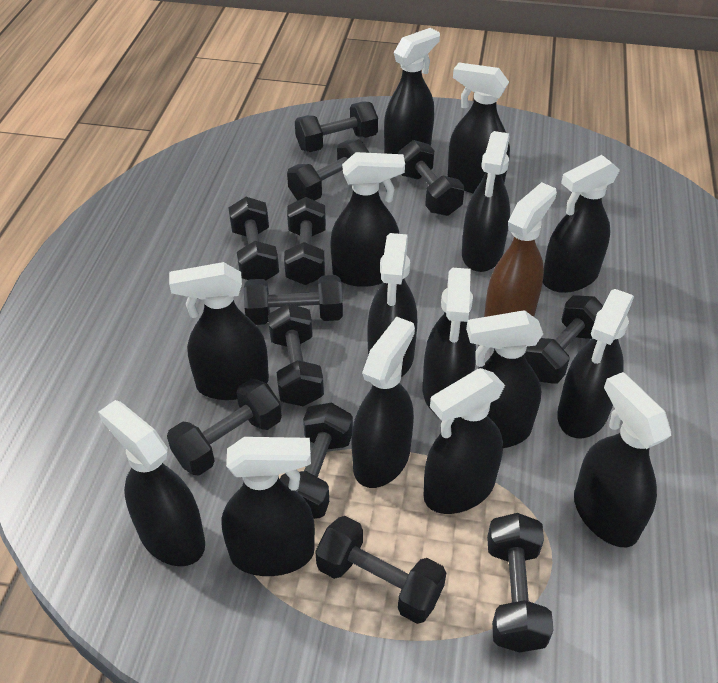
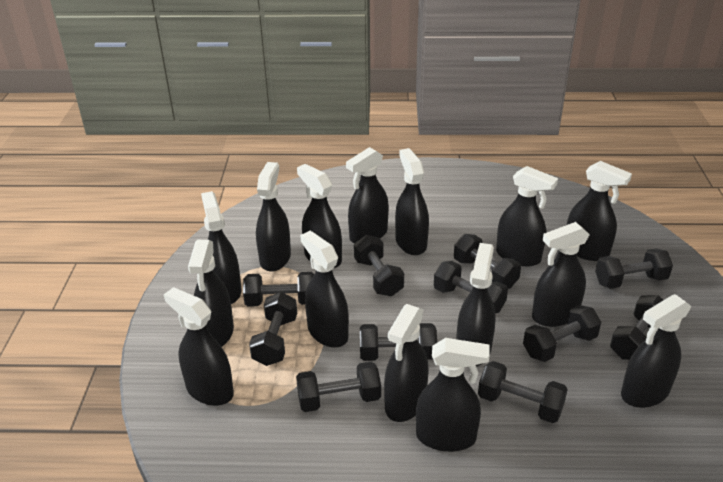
black dumbbell: 12 -> 11
brown spray bottle: 1 -> 0

